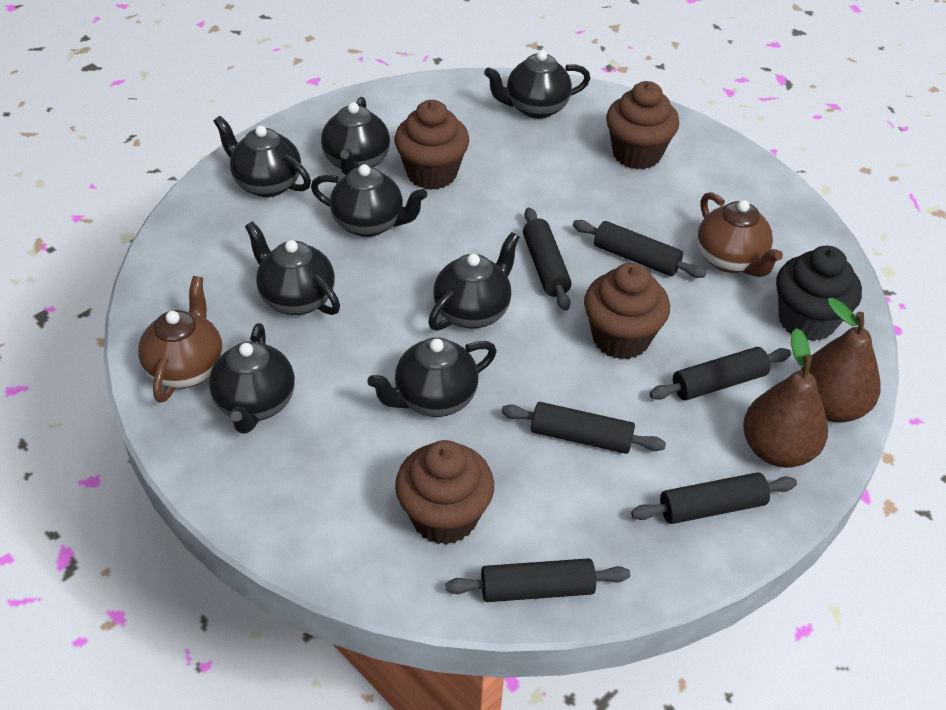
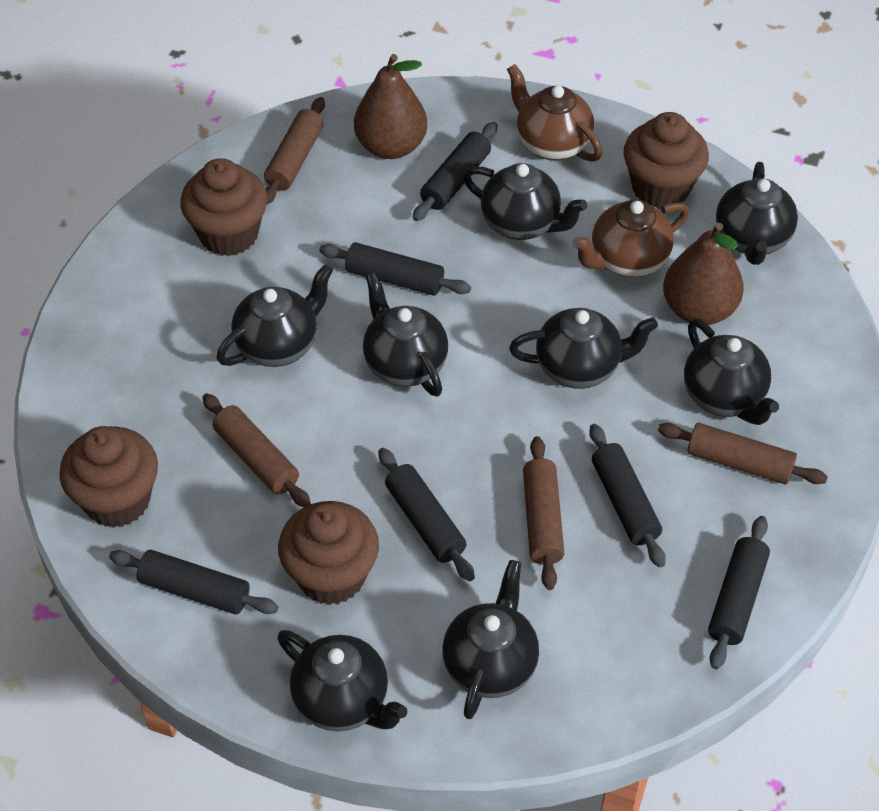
black cupcake: 1 -> 0
brown rolling pin: 0 -> 4

